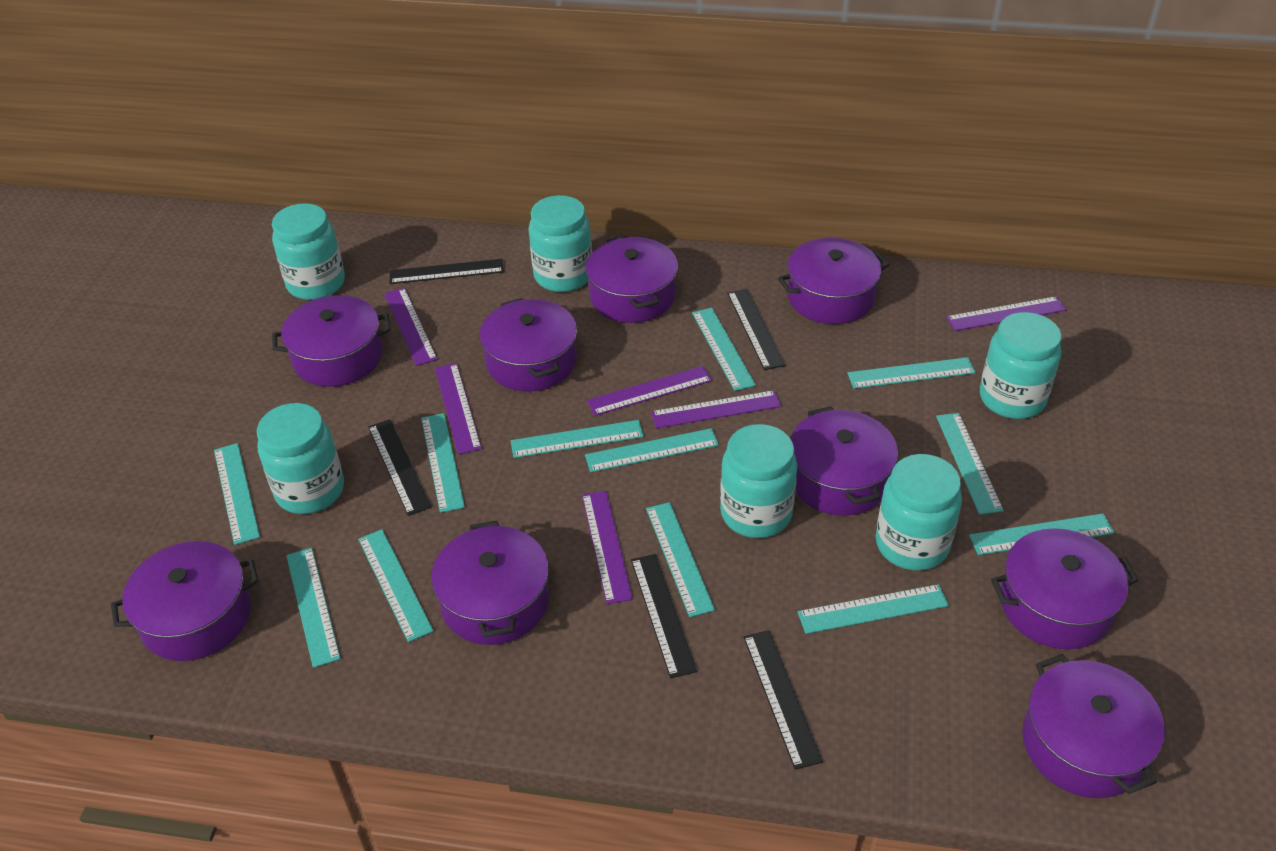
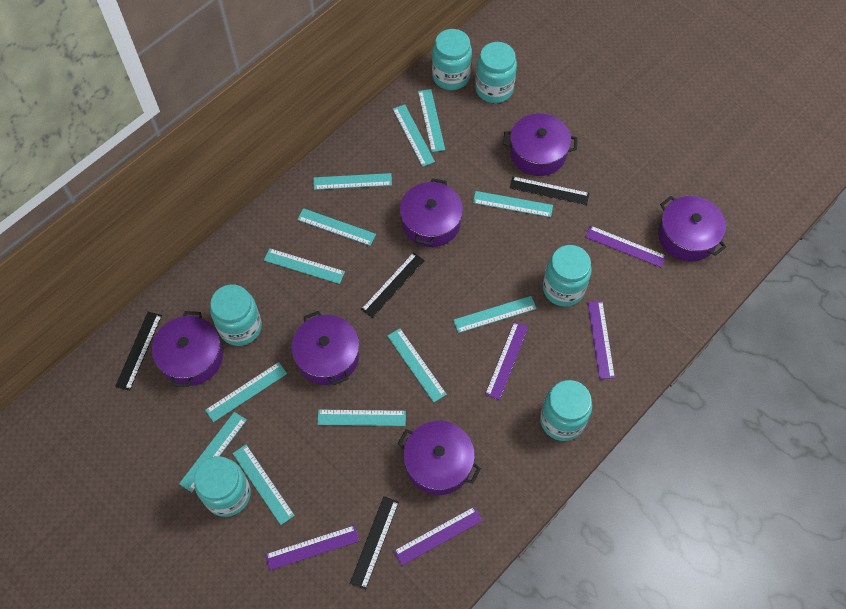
black ruler: 5 -> 4
purple pot: 9 -> 6
purple ruler: 6 -> 5

